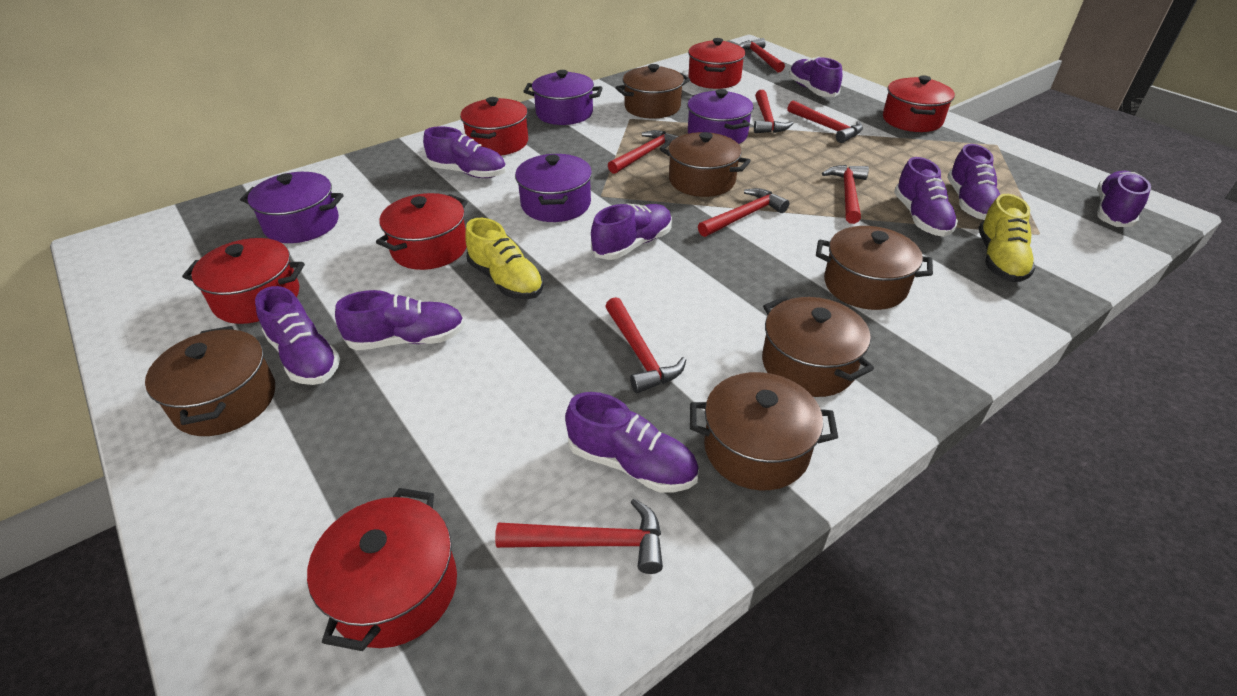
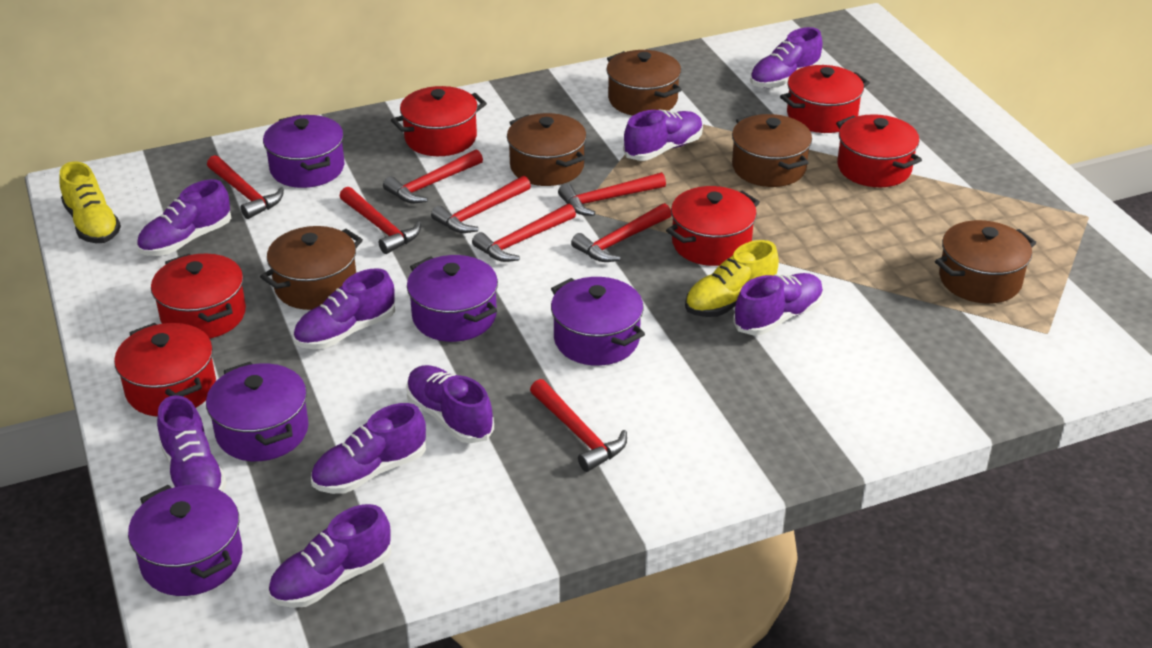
brown pot: 6 -> 5
purple pot: 4 -> 5

